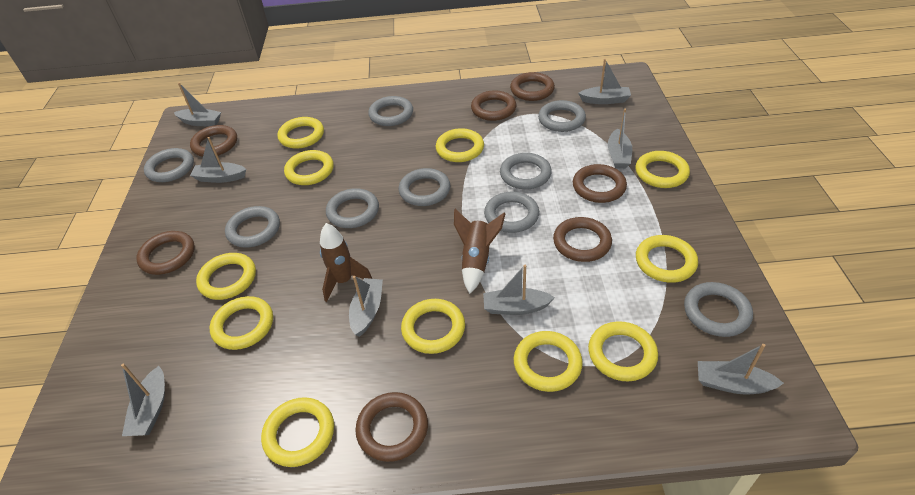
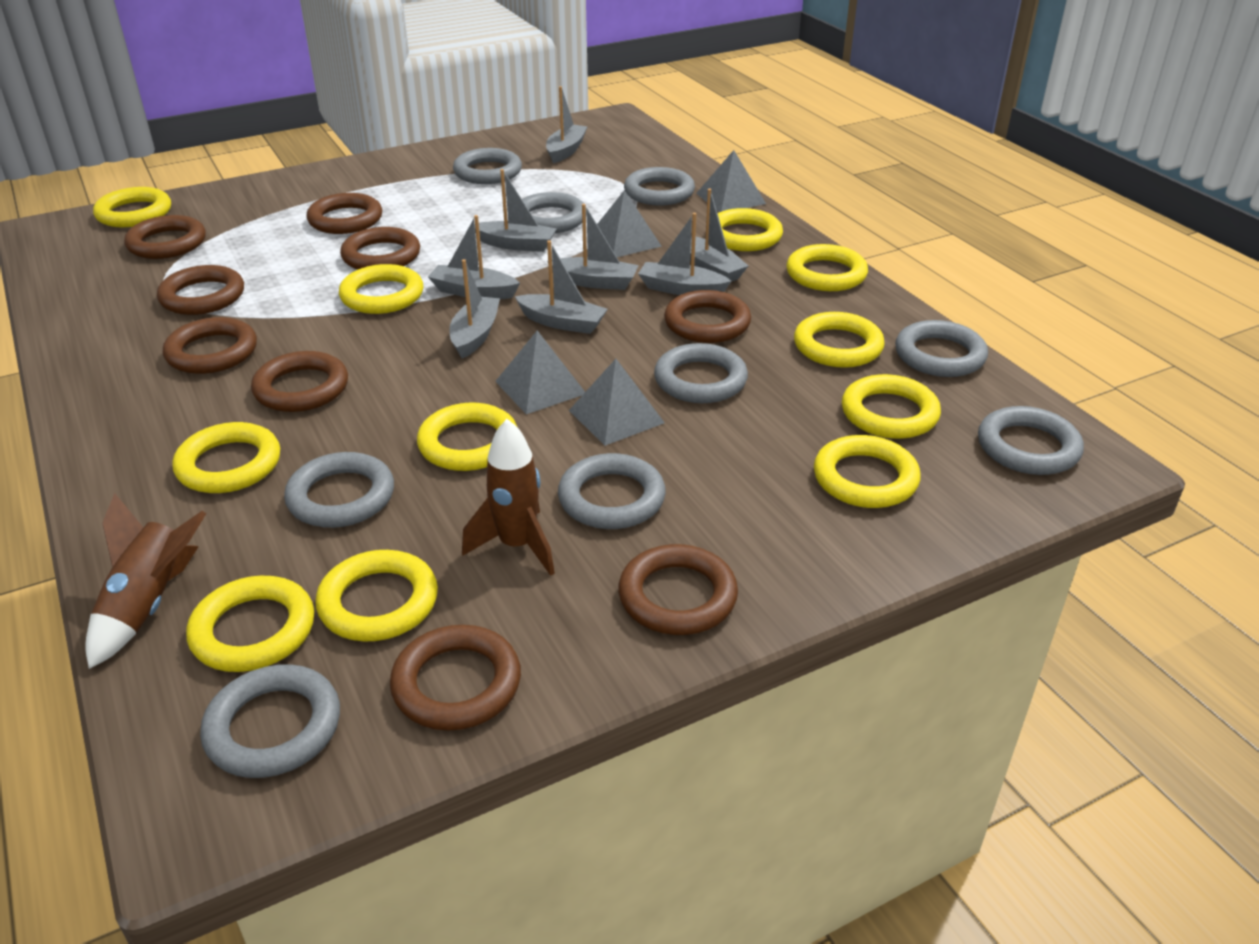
brown ring: 7 -> 9
grey pyramid: 0 -> 4

